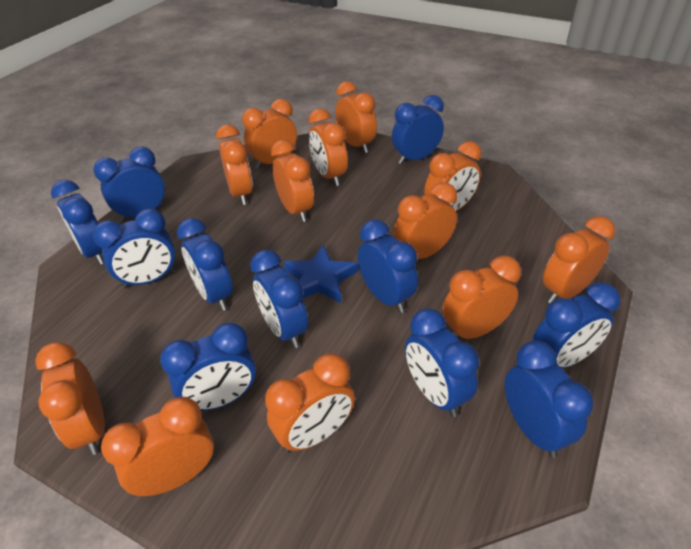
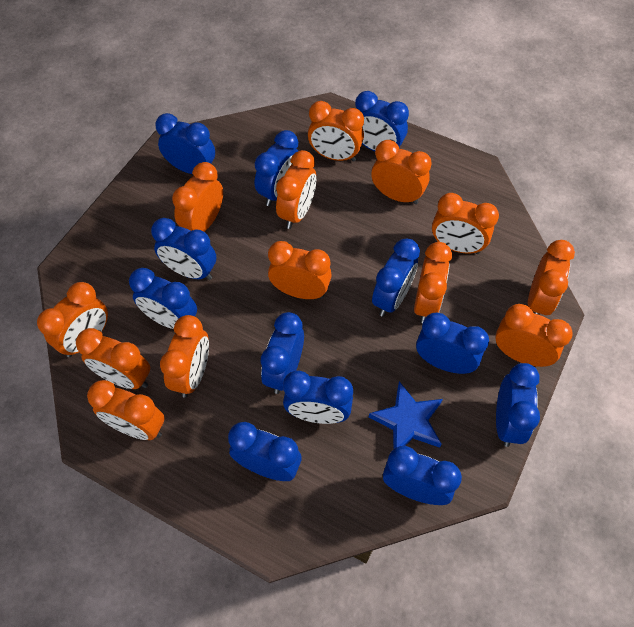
blue clock: 11 -> 12
orange clock: 12 -> 13

